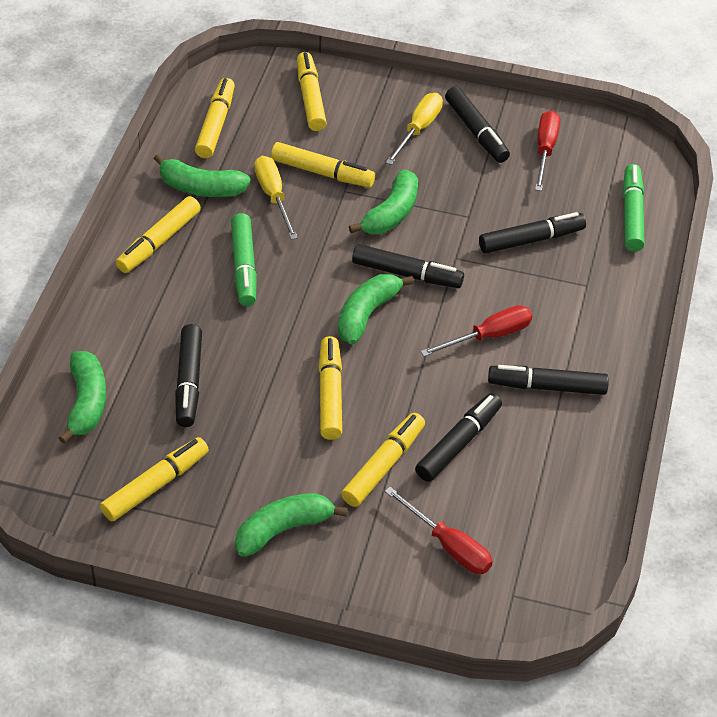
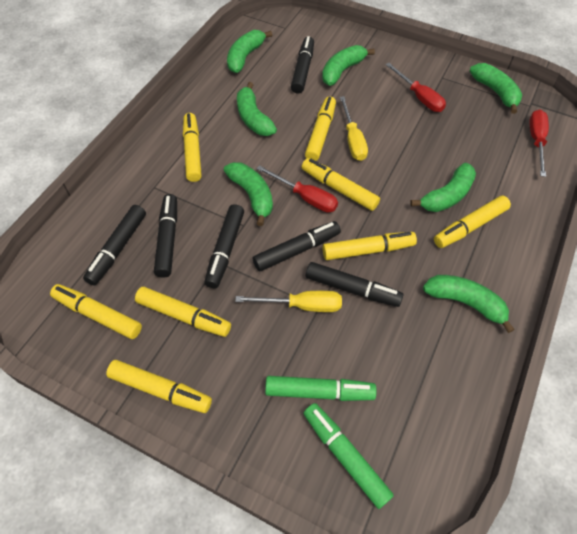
green banana: 5 -> 7
yellow marker: 7 -> 8

